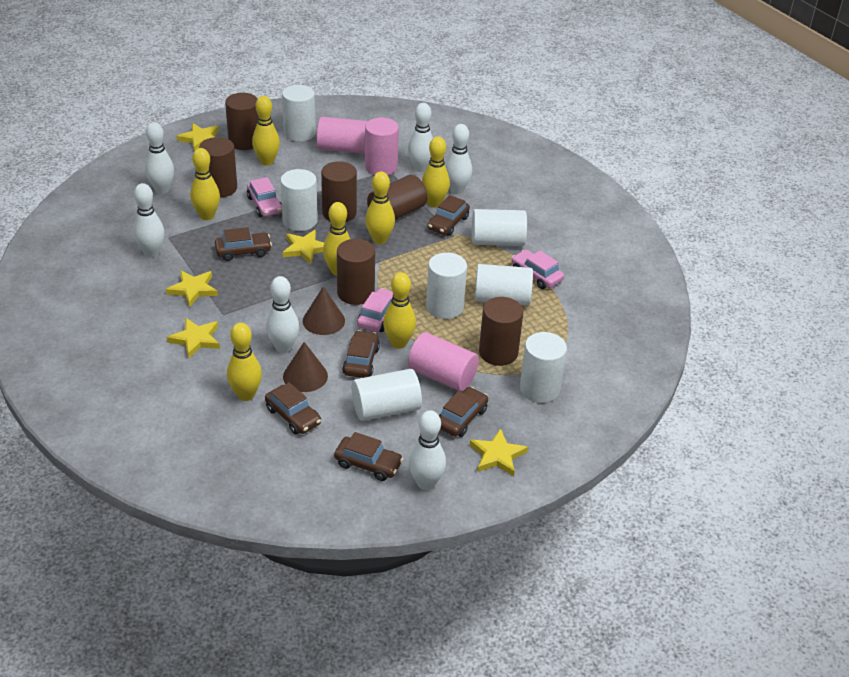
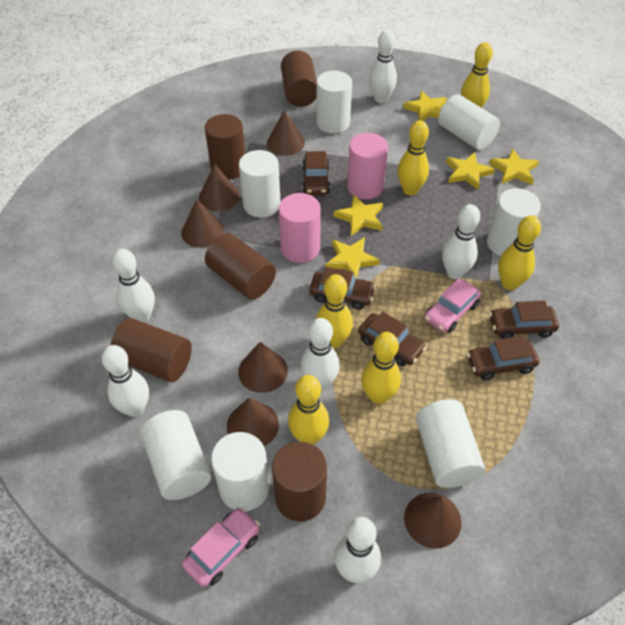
brown car: 6 -> 5
brown cone: 2 -> 6
brown cylinder: 6 -> 5
pink car: 3 -> 2
pink cylinder: 3 -> 2
yellow bowling pin: 7 -> 6

